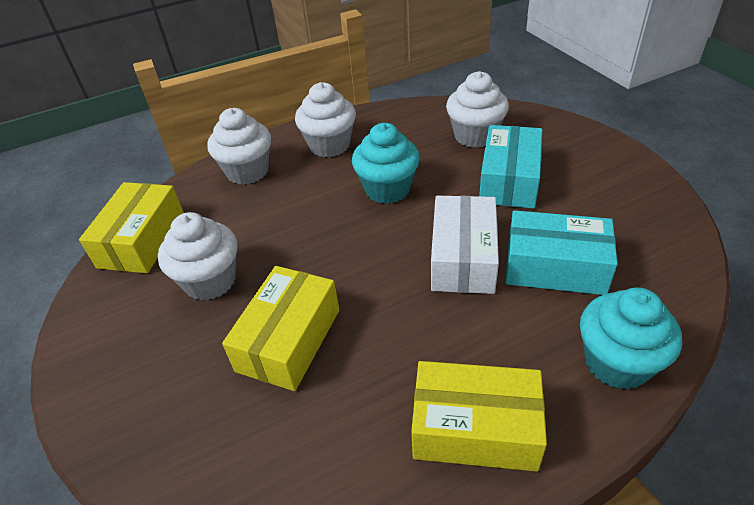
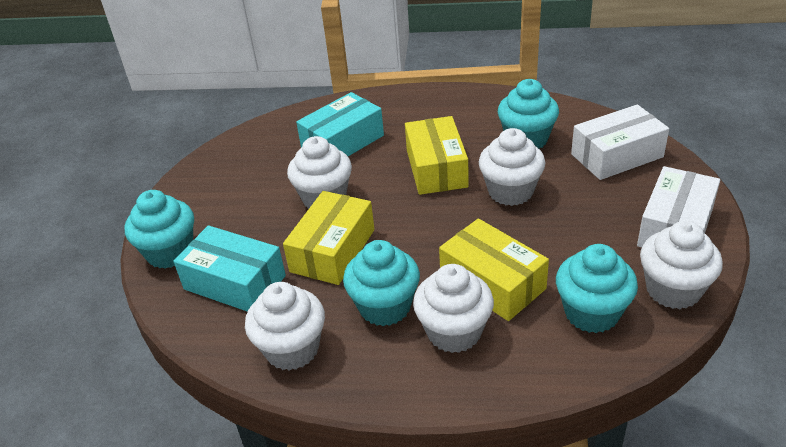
turquoise cupcake: 2 -> 4
white box: 1 -> 2
white cupcake: 4 -> 5

